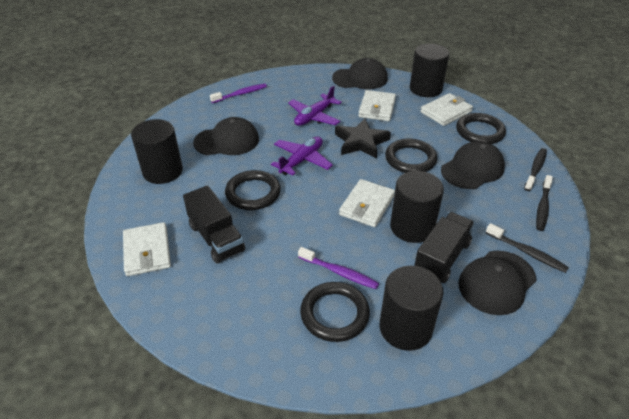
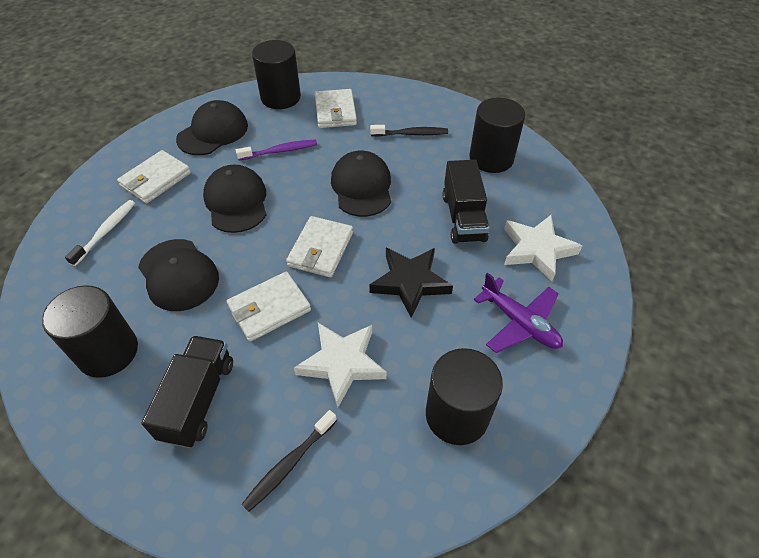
black ring: 4 -> 0
black toothbrush: 3 -> 2
purple plane: 2 -> 1
purple toothbrush: 2 -> 1
white star: 0 -> 2
white toothbrush: 0 -> 1

